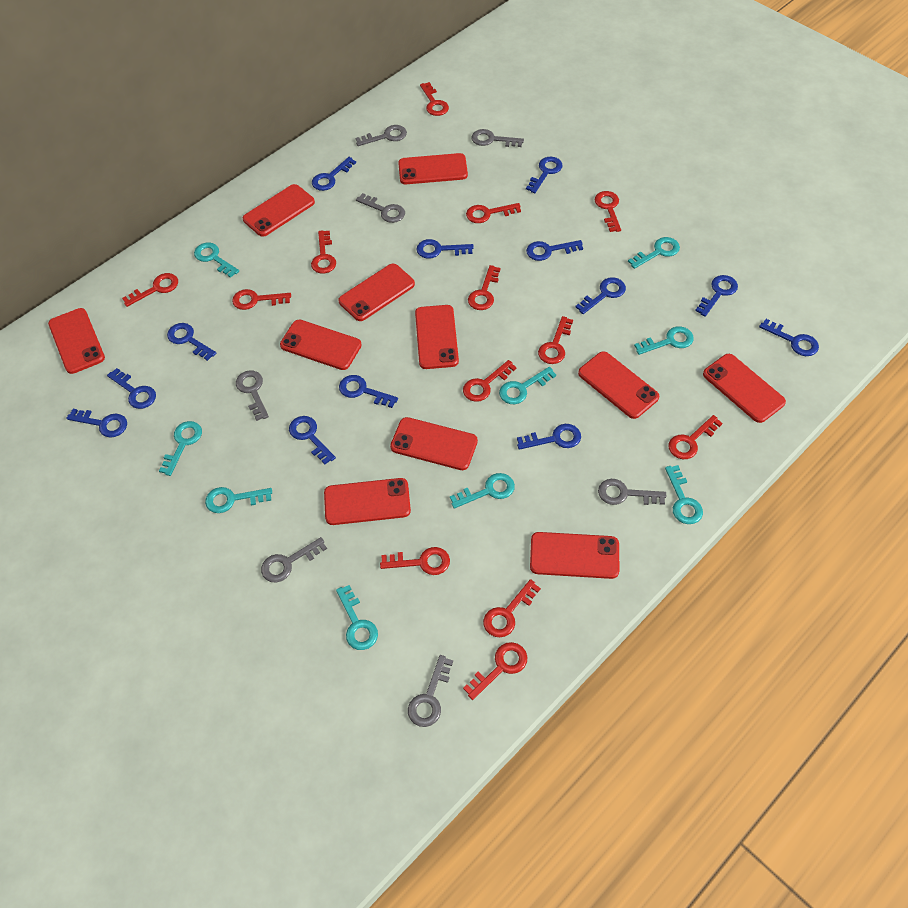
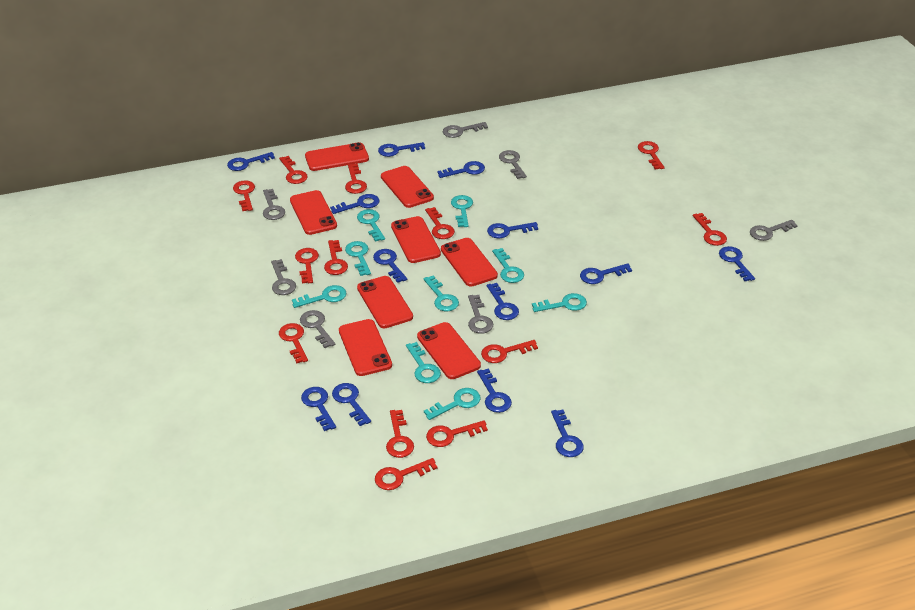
red phone: 11 -> 8

